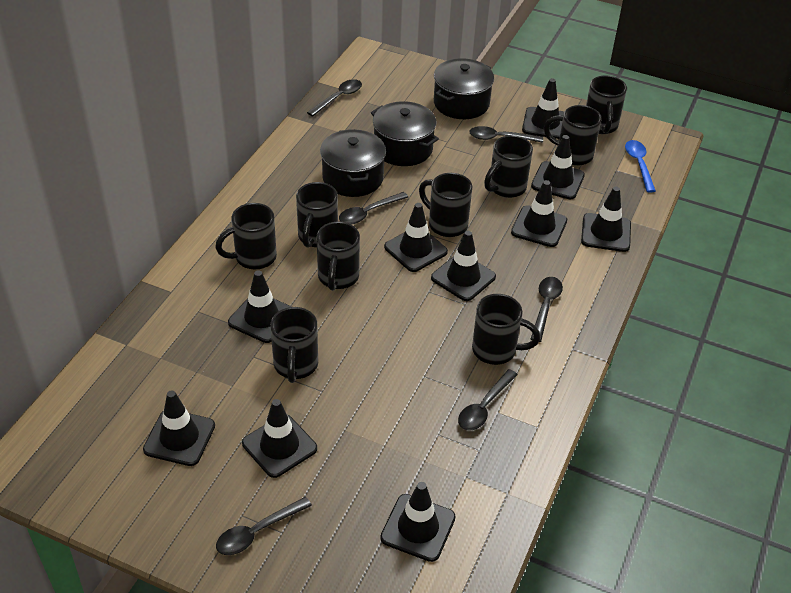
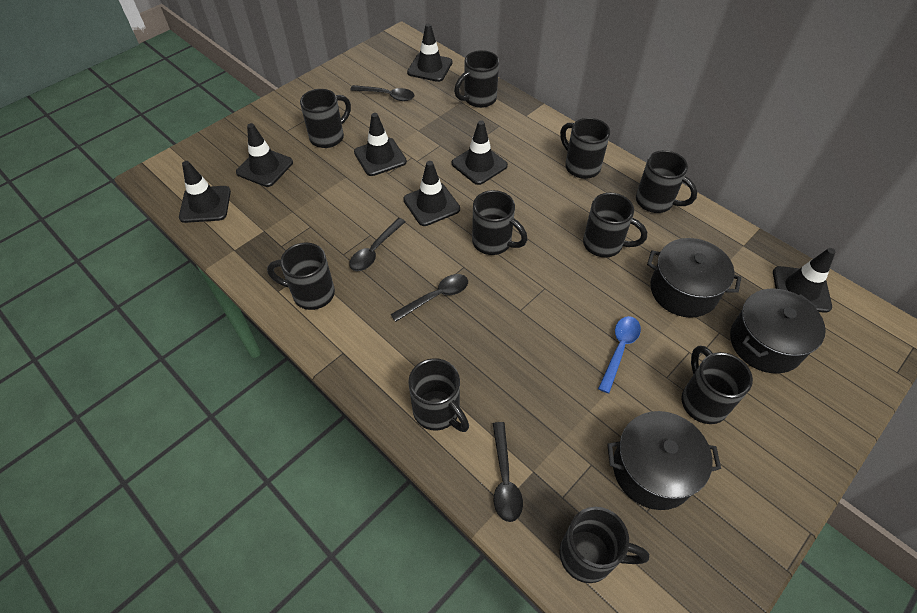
black mug: 9 -> 10
black spoon: 6 -> 4
black traffic cone: 10 -> 7

